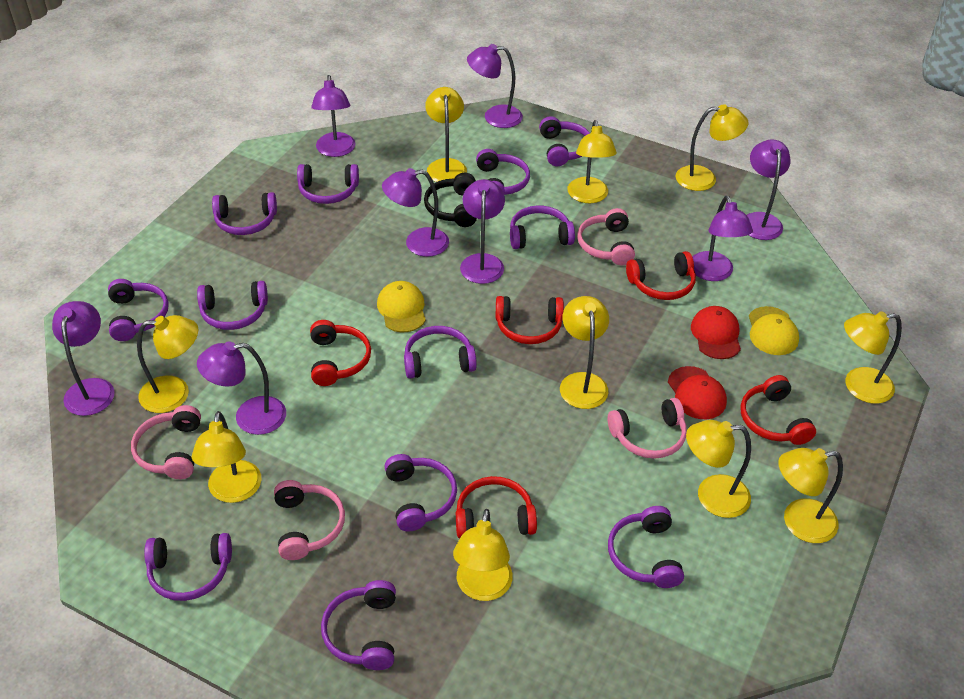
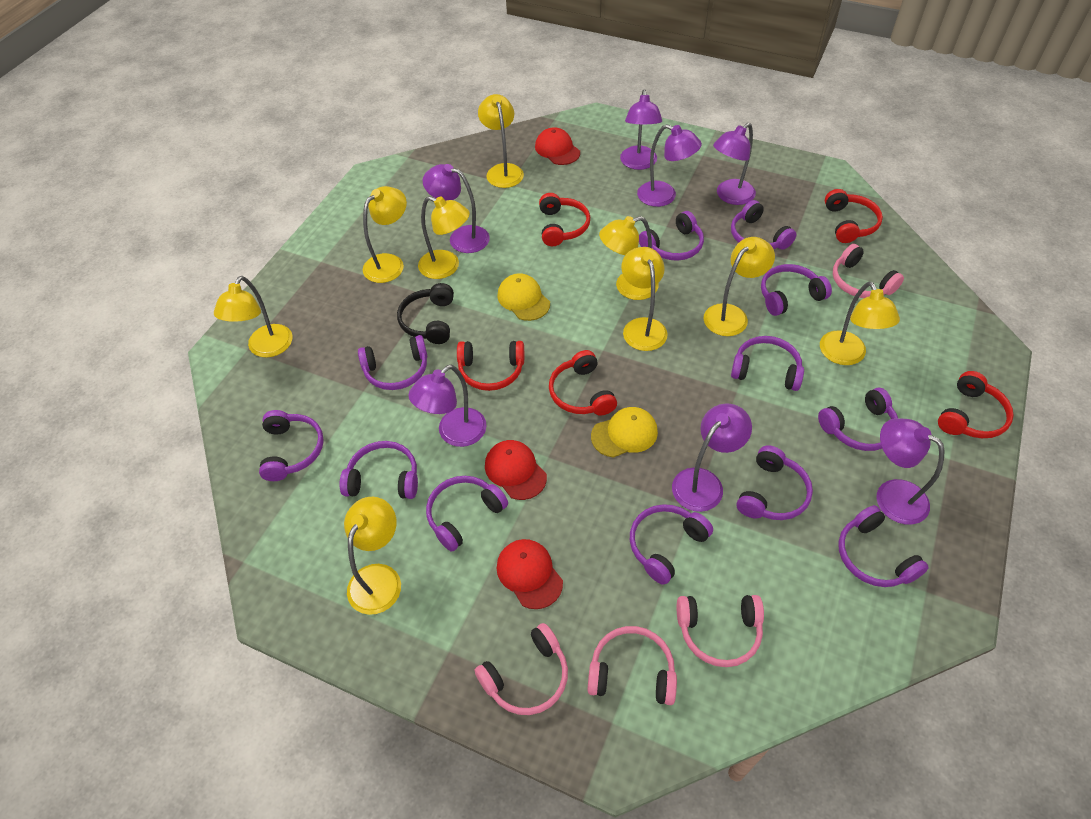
purple lamp: 8 -> 7
red cap: 2 -> 3
yellow lamp: 10 -> 9

